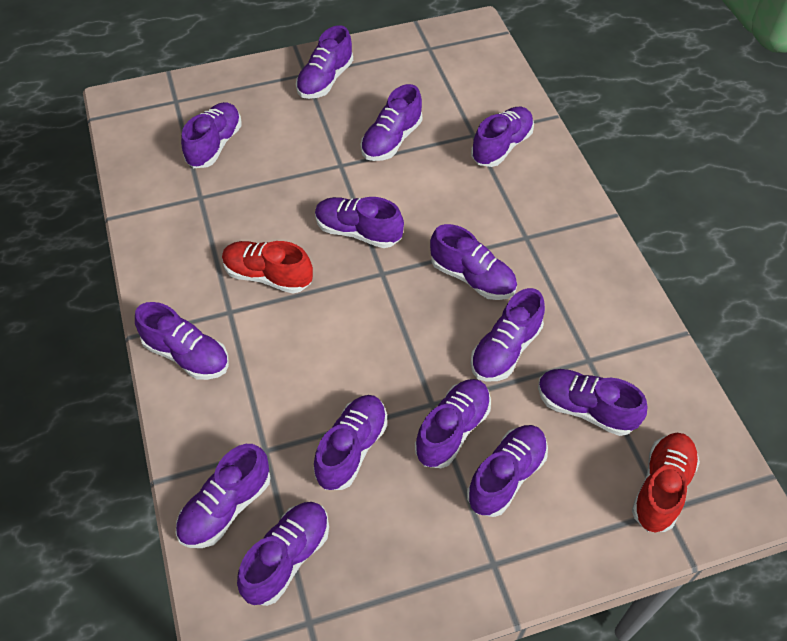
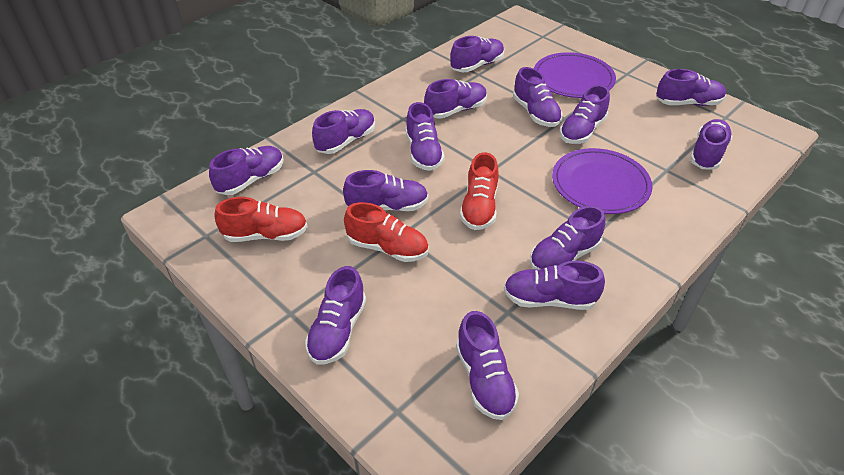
purple plate: 0 -> 2
red shoe: 2 -> 3

